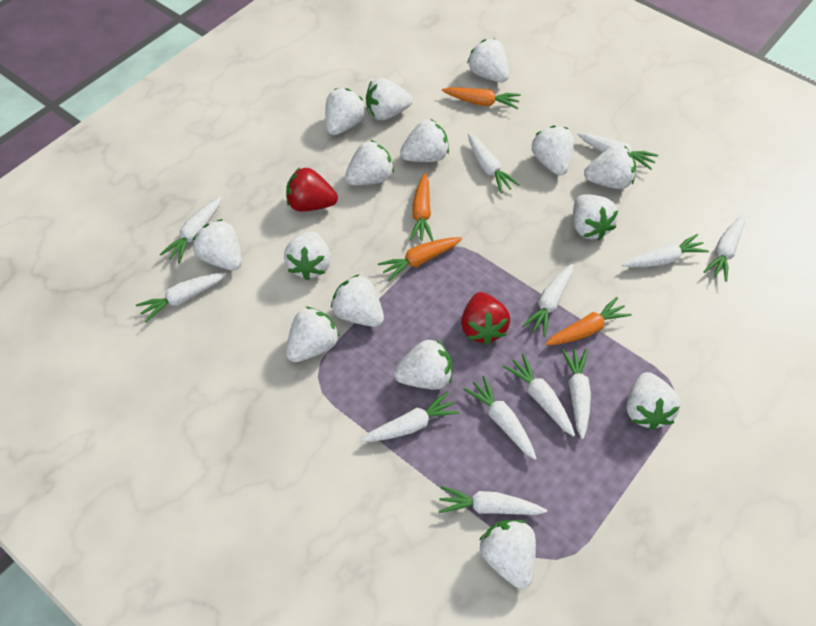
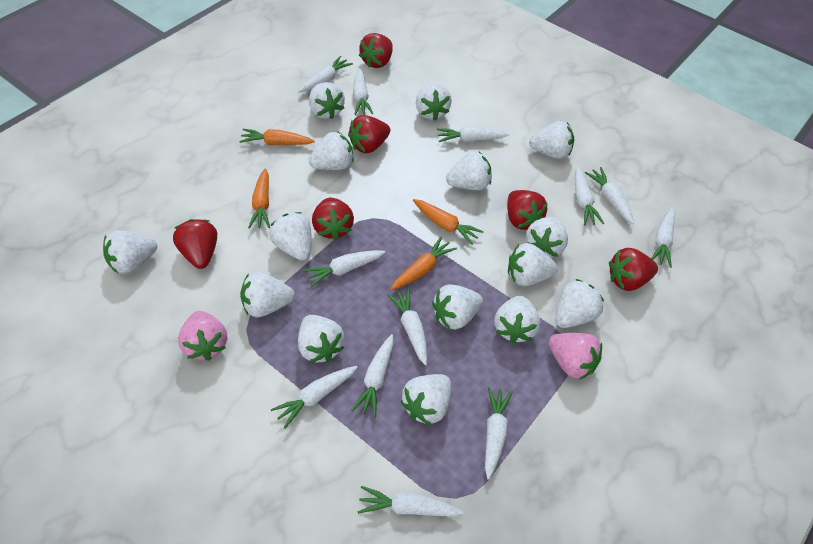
pink strawberry: 0 -> 2
red strawberry: 2 -> 6

